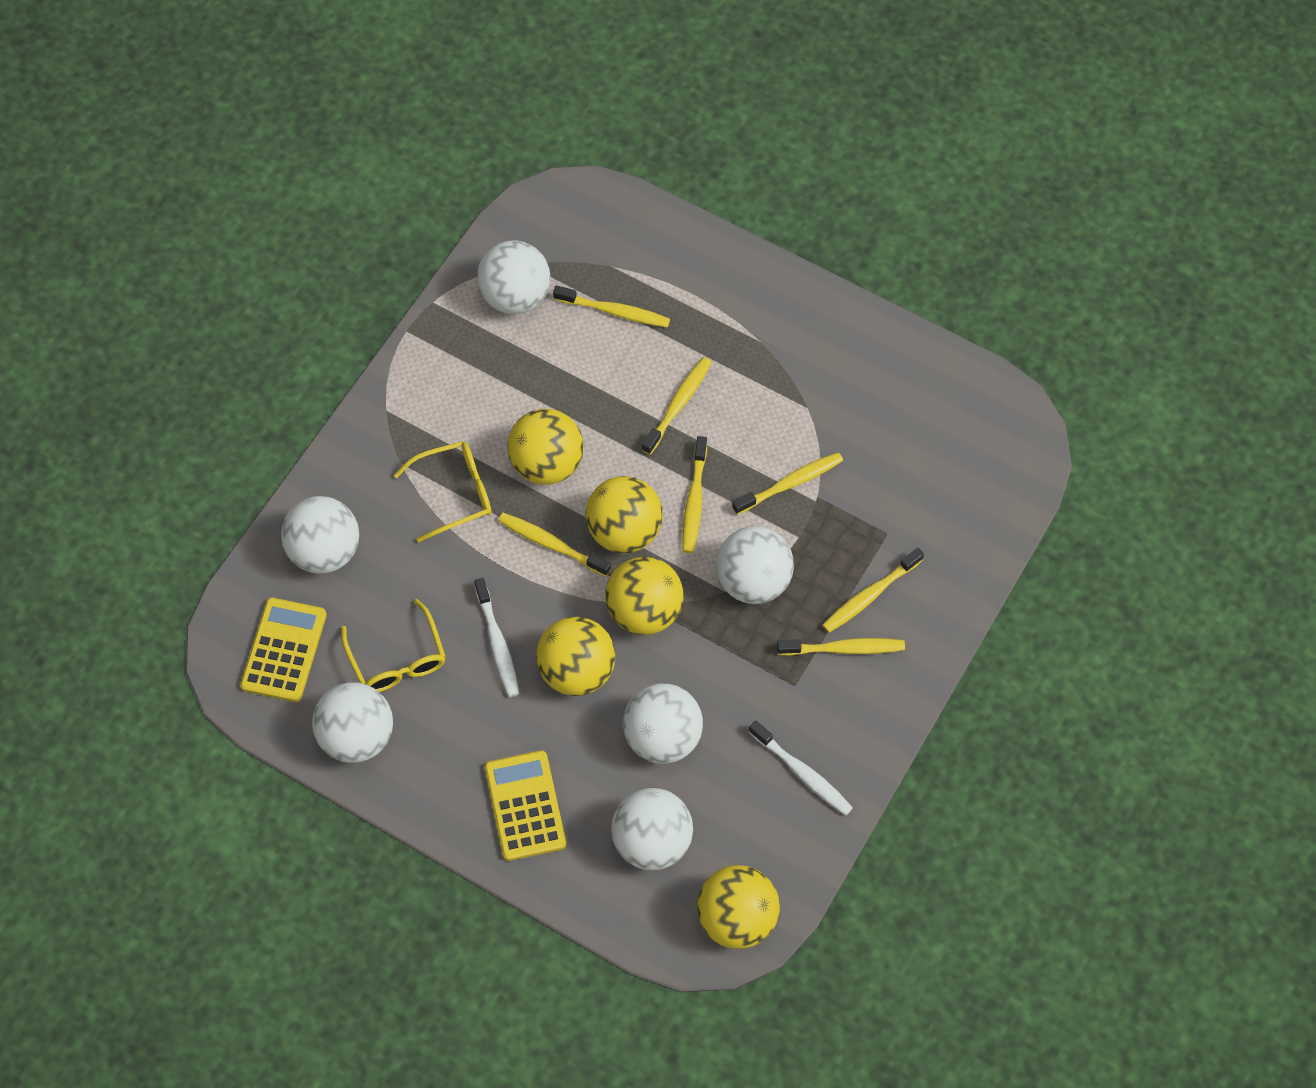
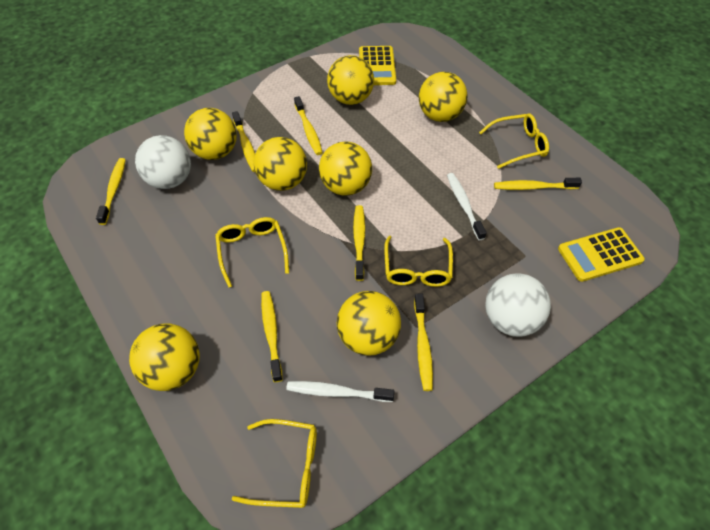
white ball: 6 -> 2
yellow ball: 5 -> 7
yellow glasses: 2 -> 4

